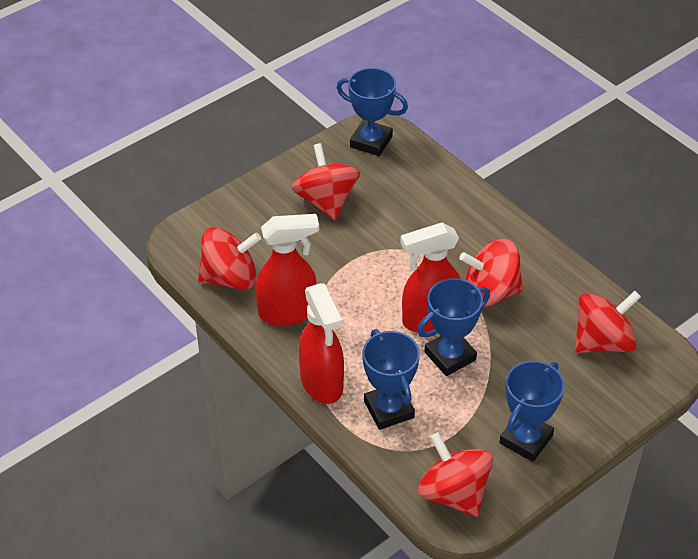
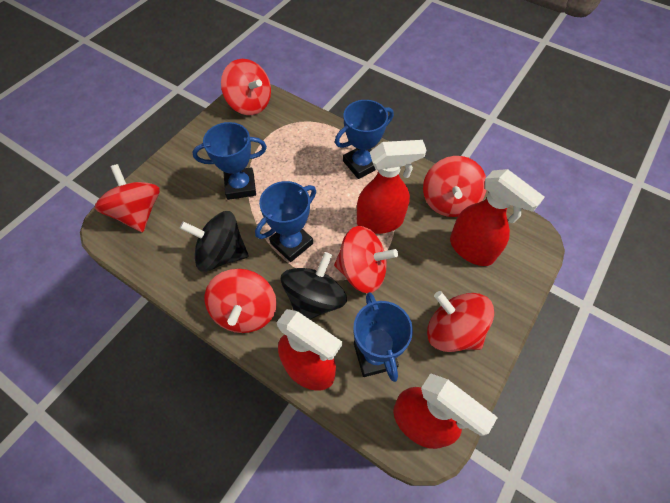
black spinning top: 0 -> 2
red spinning top: 5 -> 6
red spray bottle: 3 -> 4

